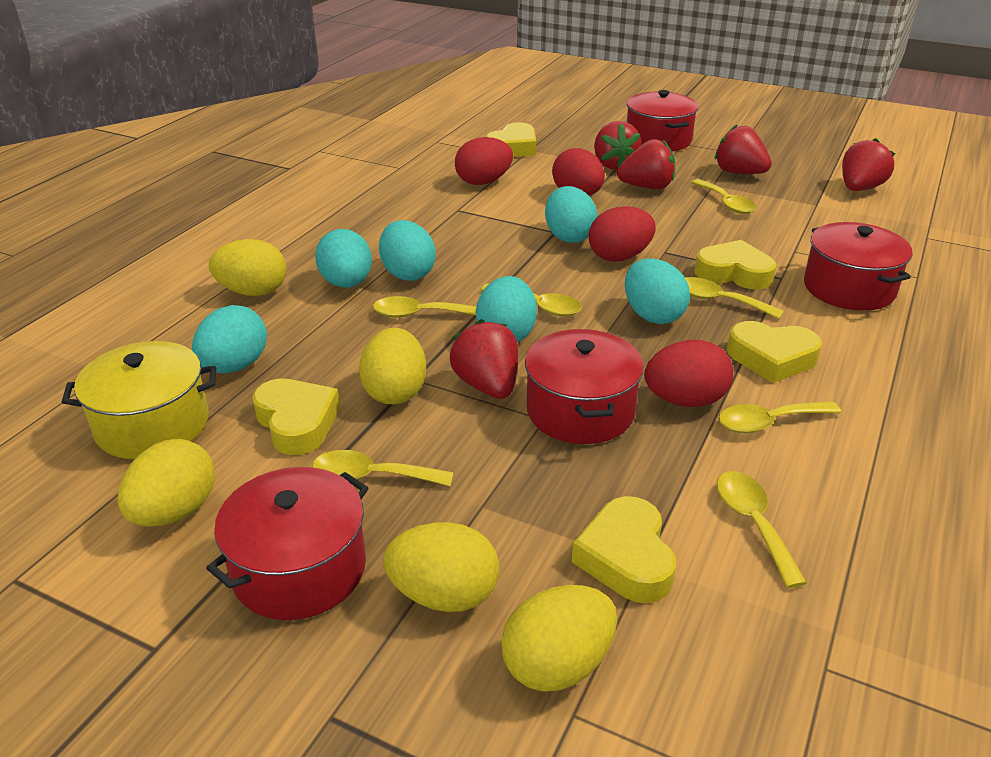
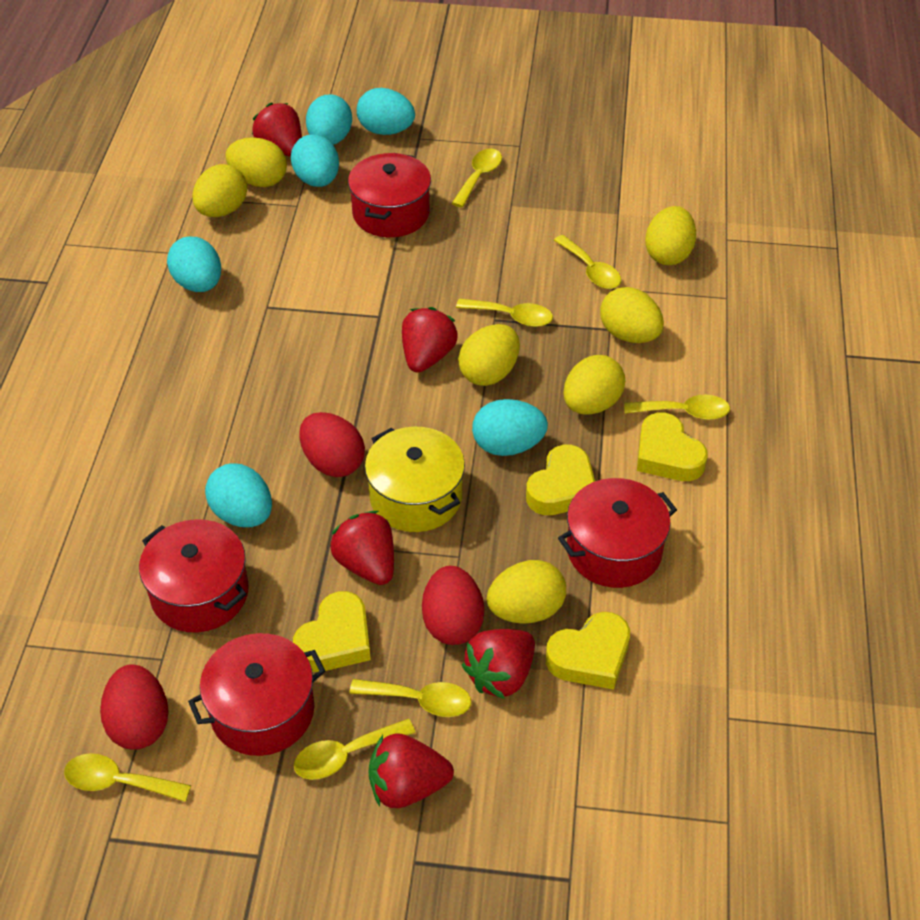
red egg: 4 -> 3
yellow egg: 5 -> 7
yellow heart: 5 -> 4

